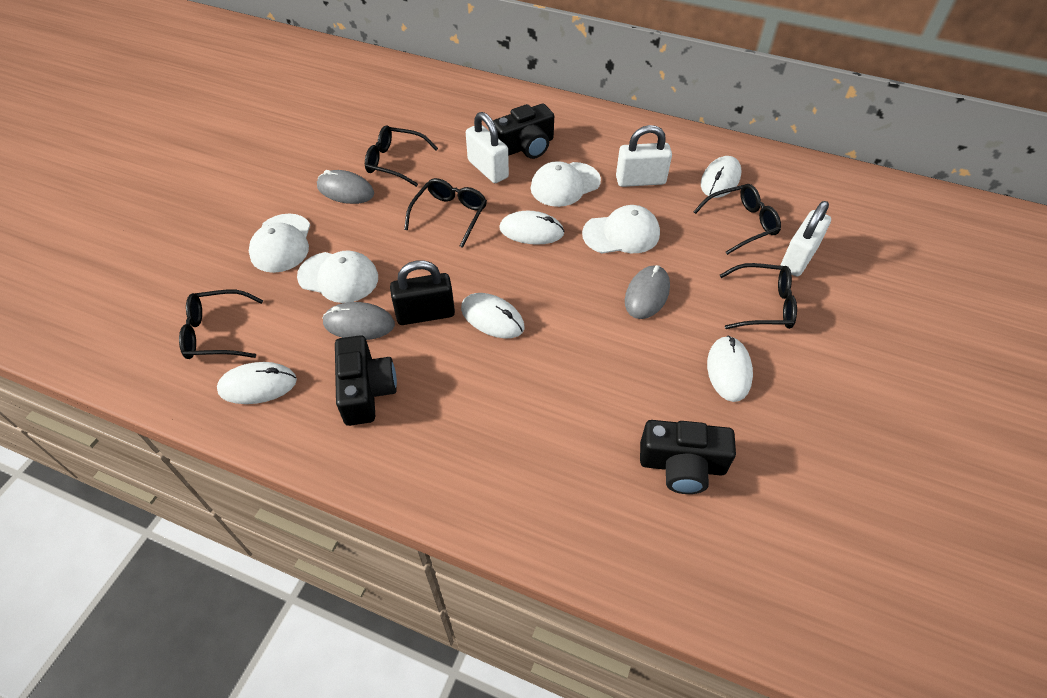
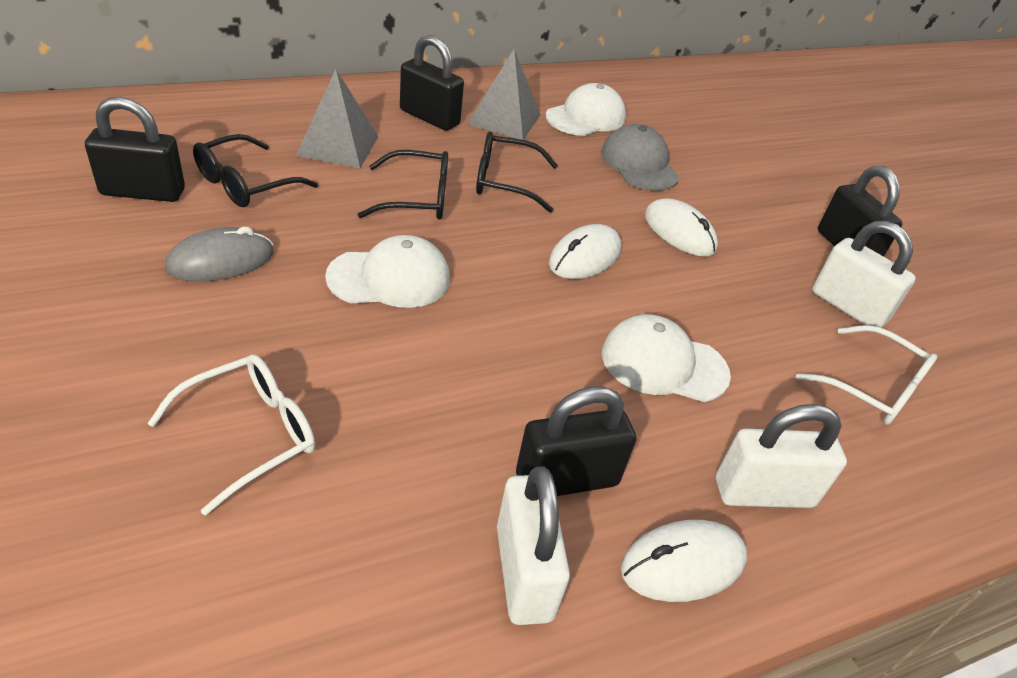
black camera: 3 -> 0
black glasses: 5 -> 3
black padlock: 1 -> 4
grey cap: 0 -> 1
grey mouse: 3 -> 1
grey pyramid: 0 -> 2
white cap: 4 -> 3
white glasses: 0 -> 2
white mouse: 5 -> 3

